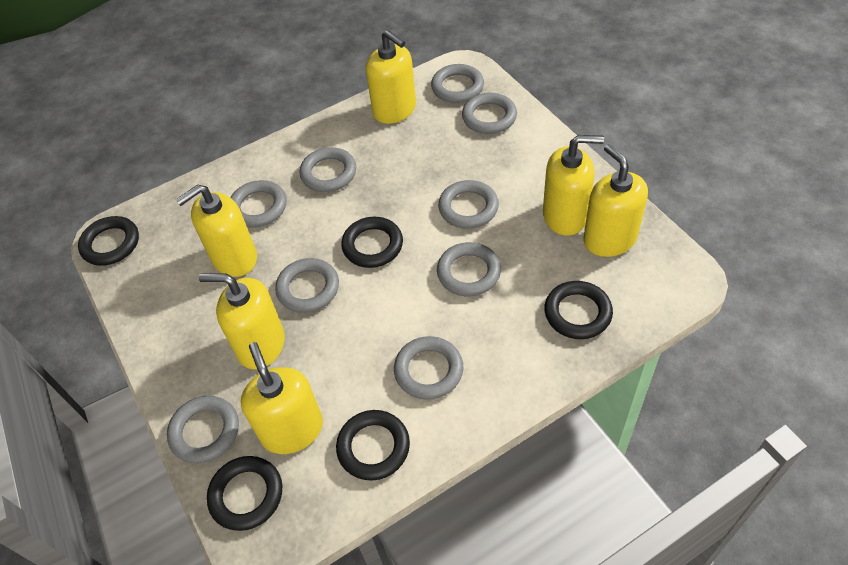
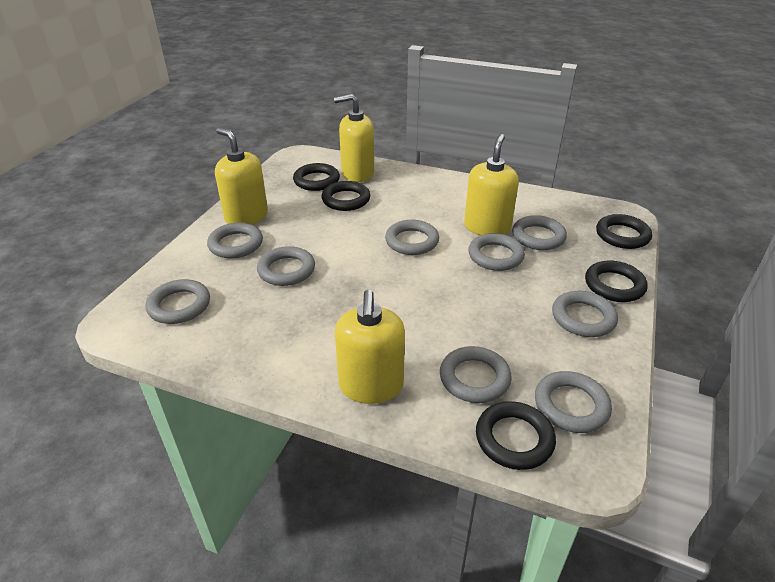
yellow soap dispenser: 6 -> 4

